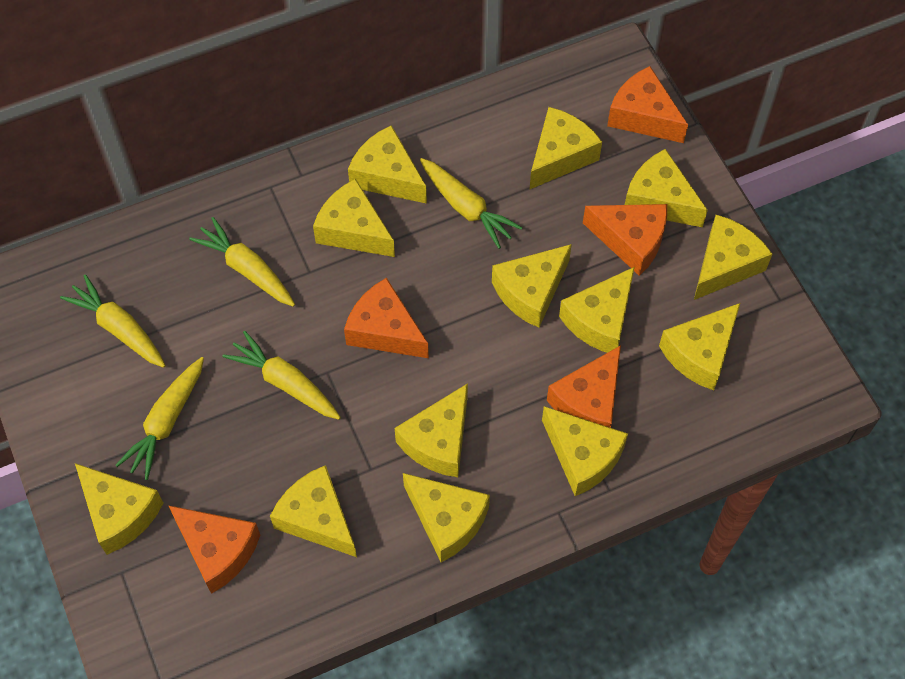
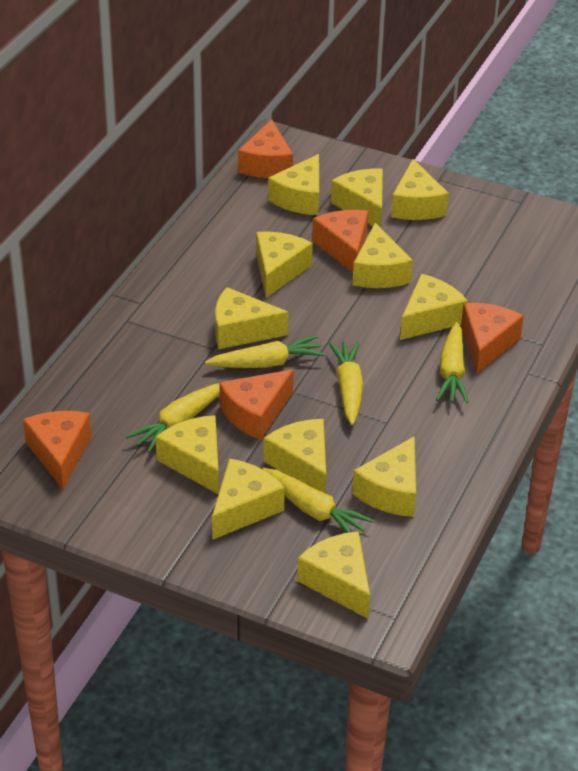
yellow cheese: 13 -> 12

